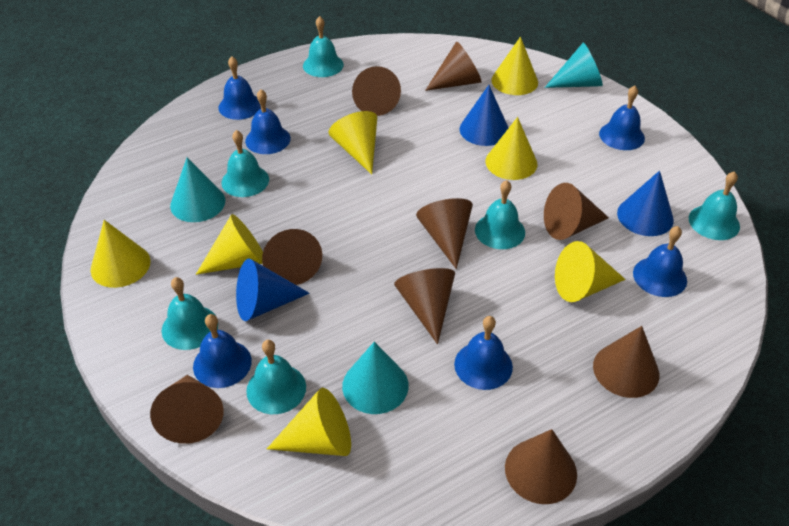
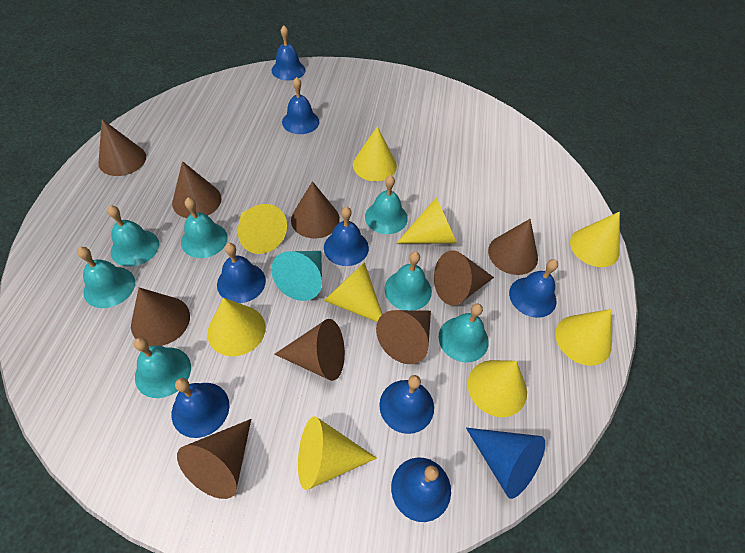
blue bell: 6 -> 8
blue cone: 3 -> 1
turquoise bell: 6 -> 7
turquoise cone: 3 -> 1
yellow cone: 7 -> 9

